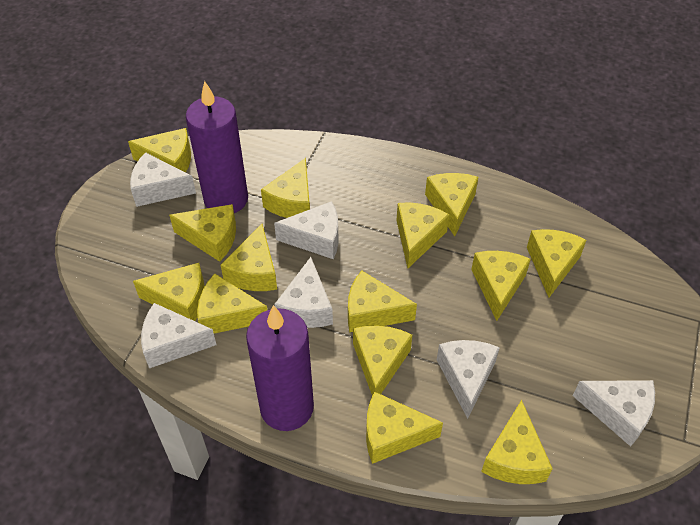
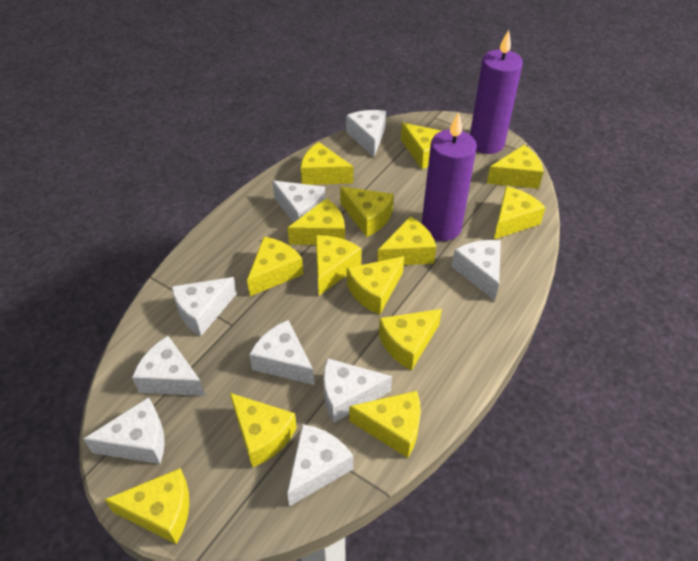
white cheese: 6 -> 9

